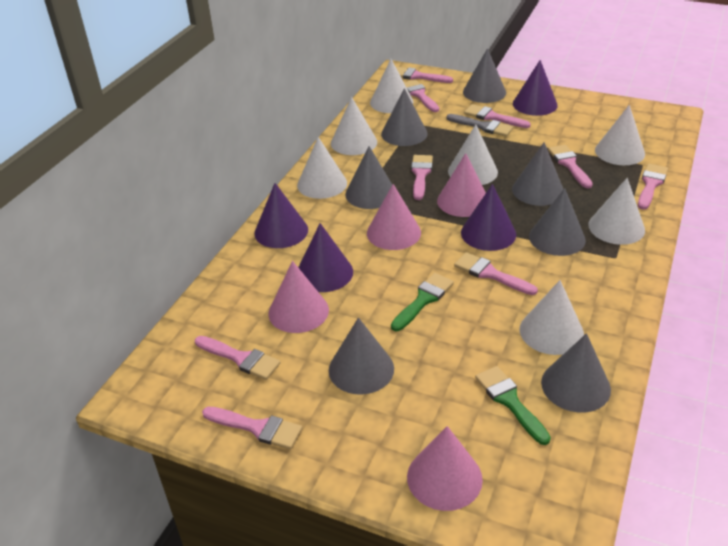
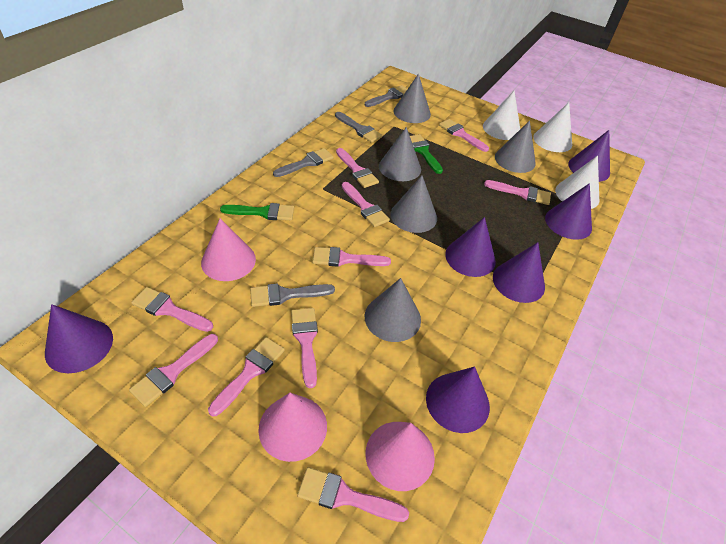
grey brush: 1 -> 4
grey cone: 7 -> 5
pink brush: 9 -> 10
pink cone: 4 -> 3
purple cone: 4 -> 6
white cone: 7 -> 3

